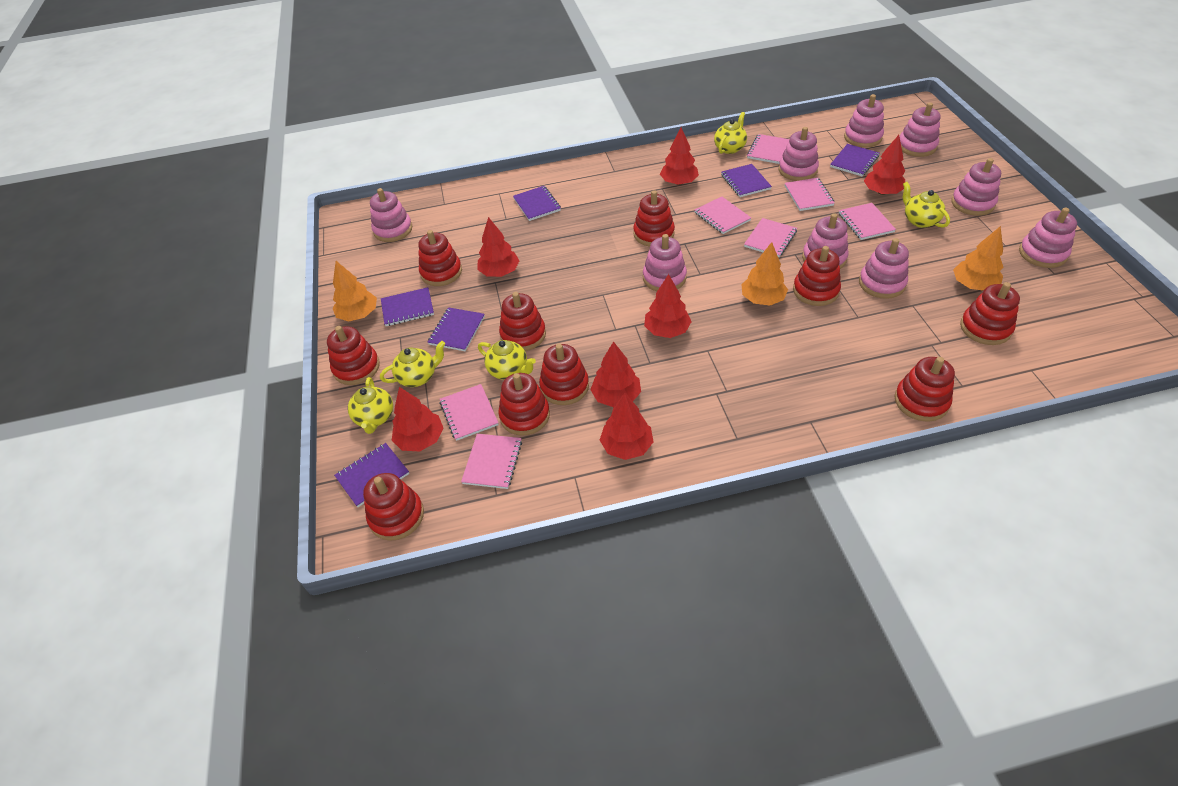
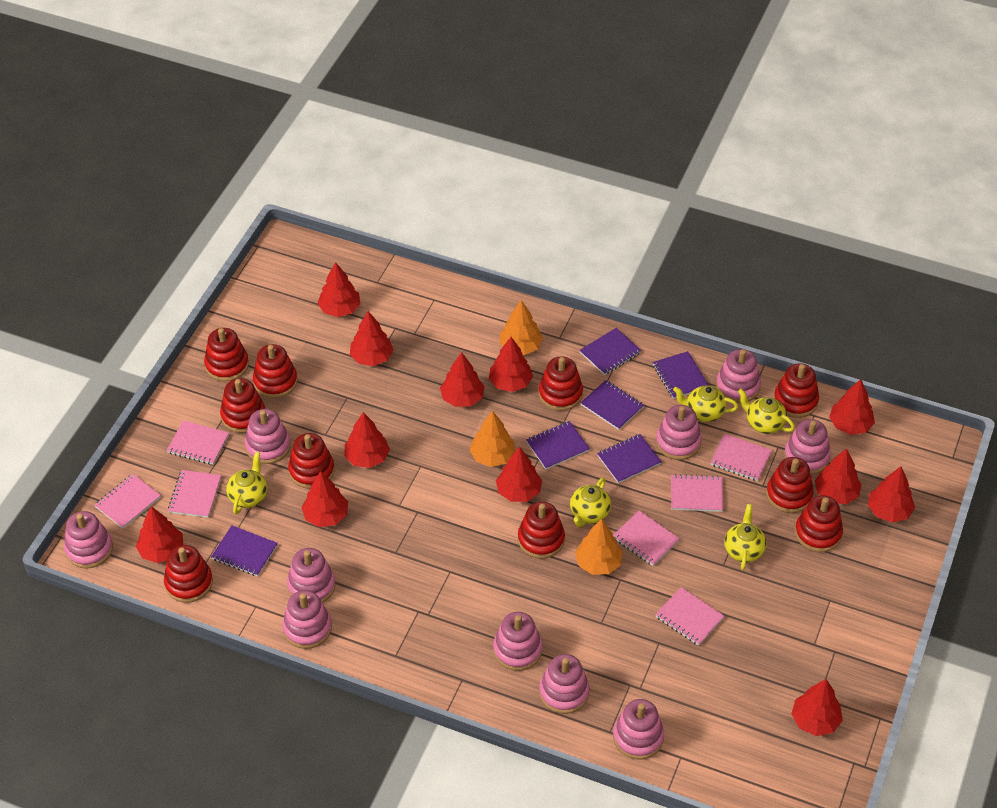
pink stacking toy: 9 -> 10
red tree: 7 -> 12

